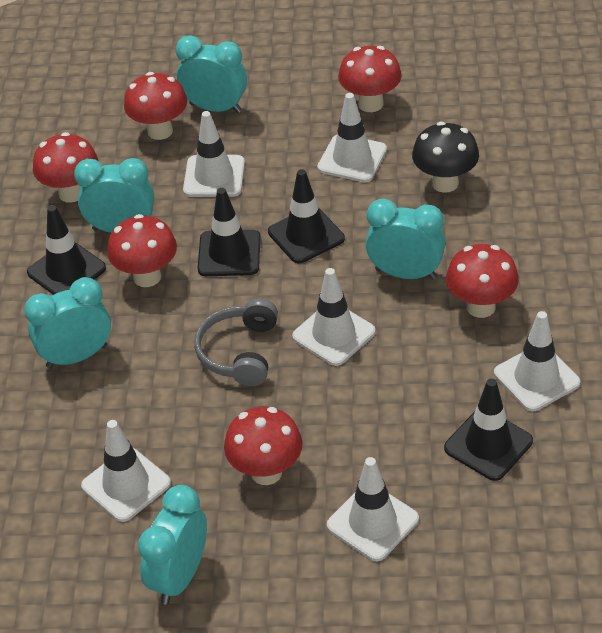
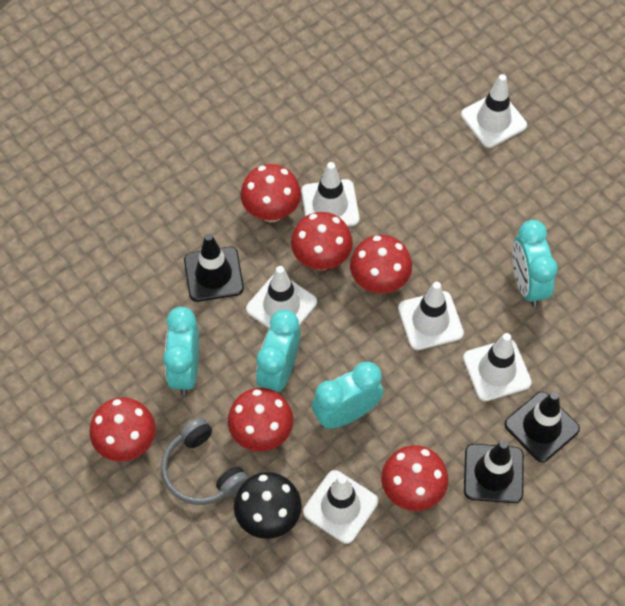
black traffic cone: 4 -> 3
turquoise clock: 5 -> 4

